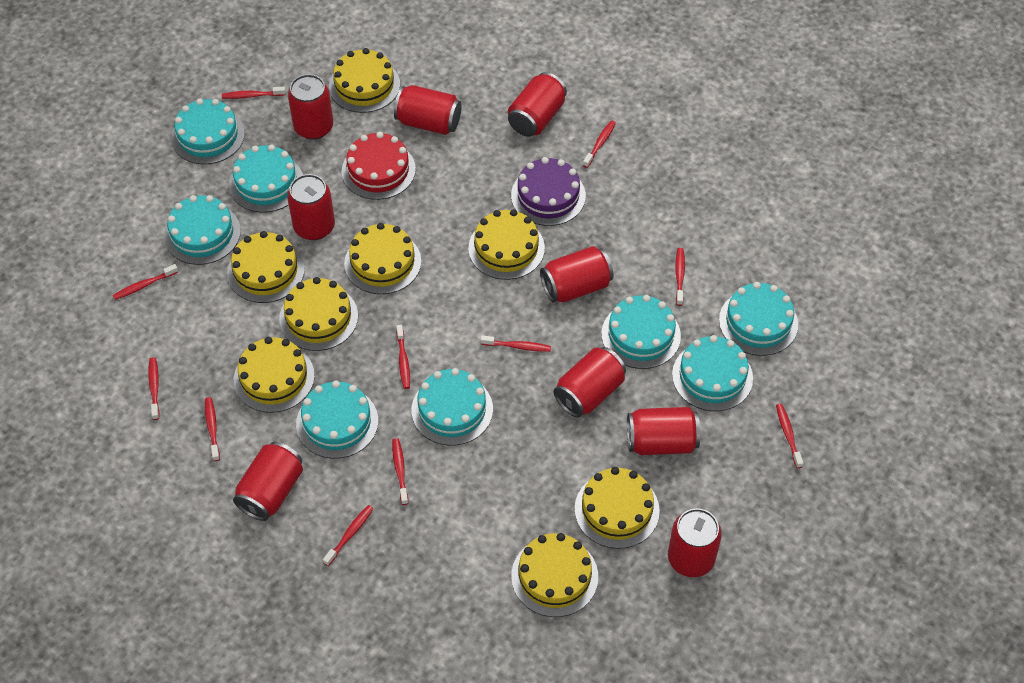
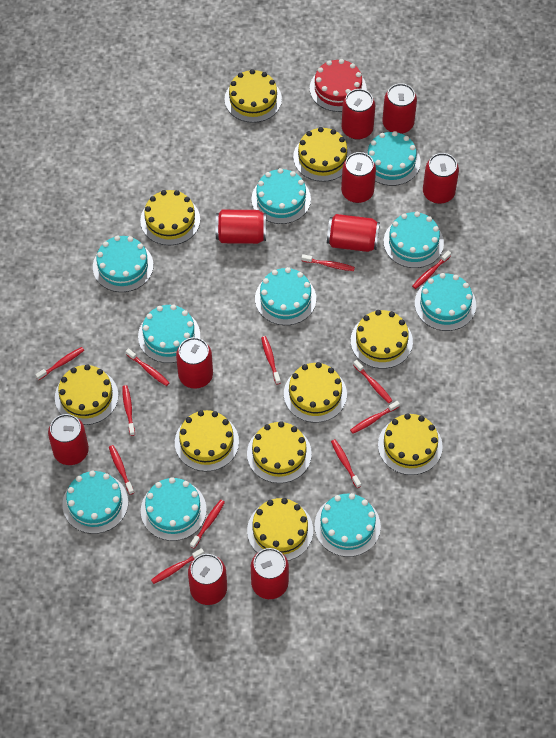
purple cake: 1 -> 0
red can: 9 -> 10
red toothbrush: 11 -> 12
turquoise cake: 8 -> 10
yellow cake: 8 -> 10

